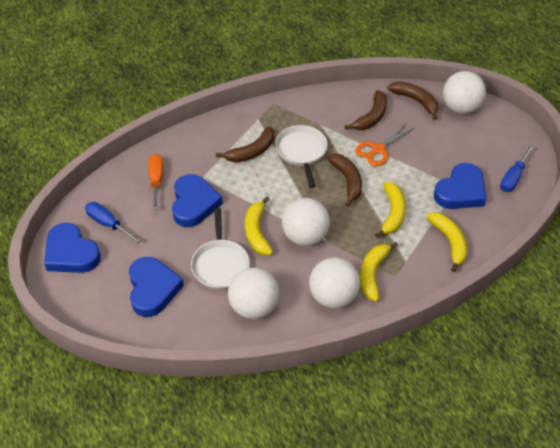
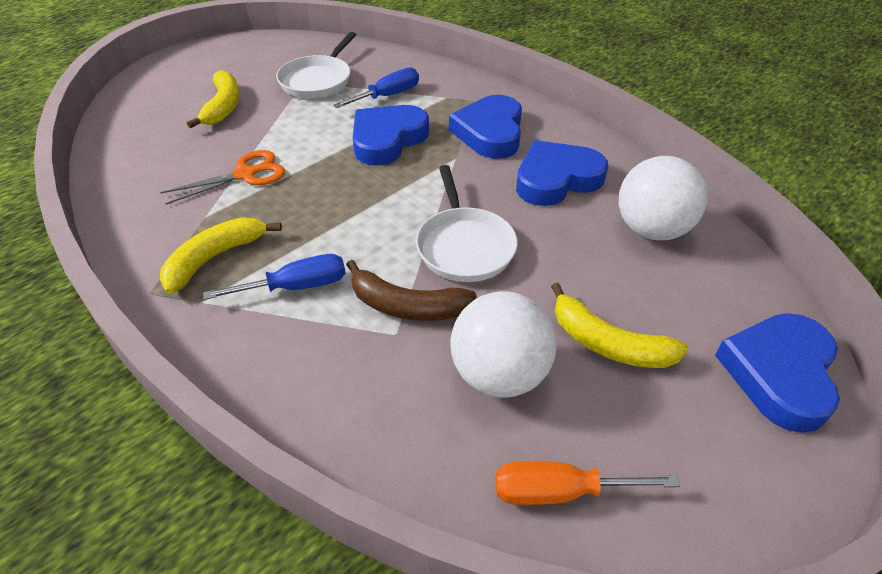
brown banana: 4 -> 1
white ball: 4 -> 2
yellow banana: 4 -> 3

